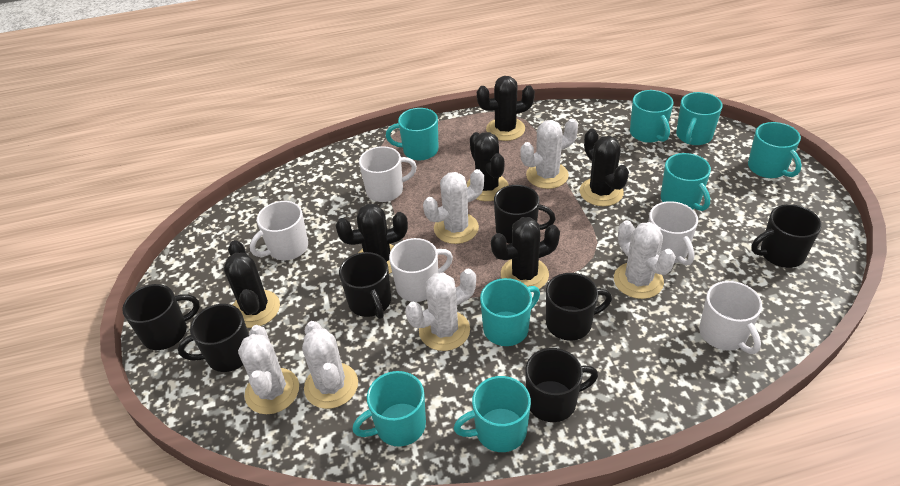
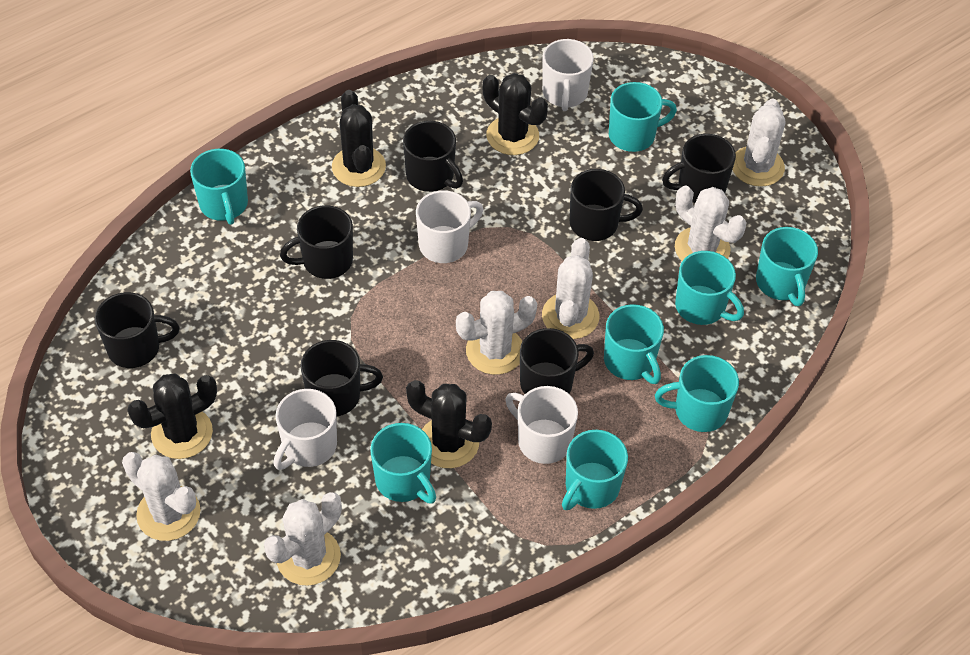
black cactus: 6 -> 4
white mug: 5 -> 4

